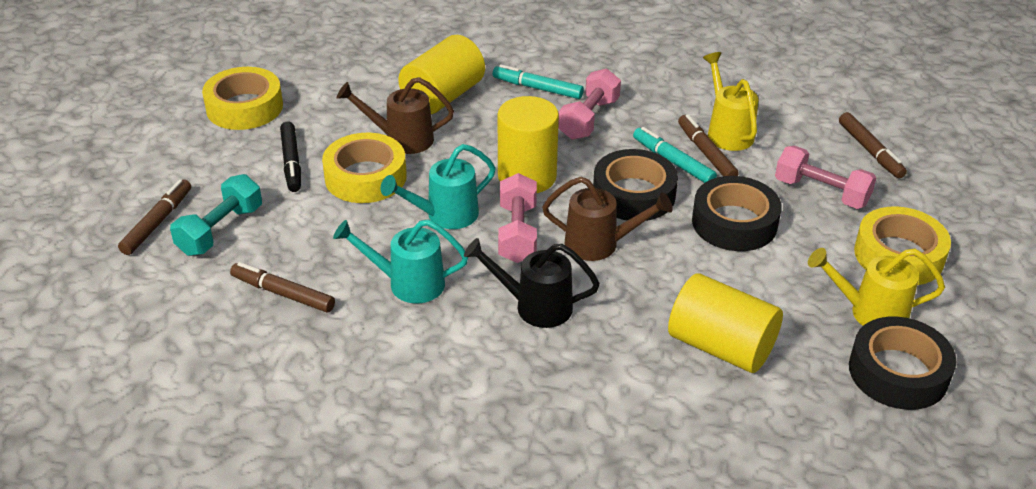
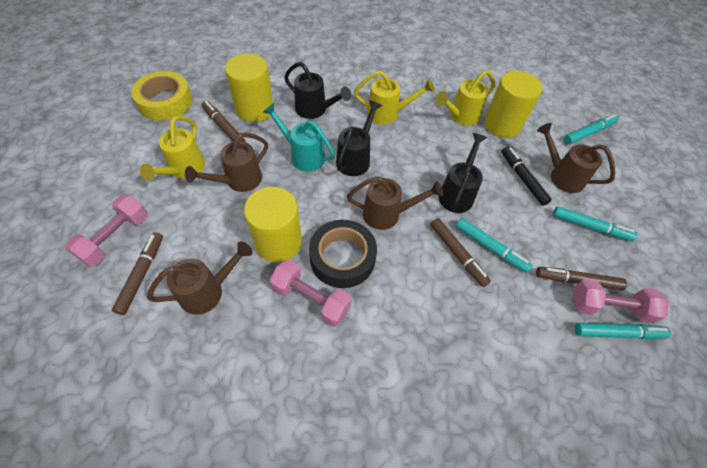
black tape: 3 -> 1
black watering can: 1 -> 3
brown watering can: 2 -> 4
turquoise dumbbell: 1 -> 0
turquoise marker: 2 -> 4
turquoise watering can: 2 -> 1
yellow tape: 3 -> 1
yellow watering can: 2 -> 3

